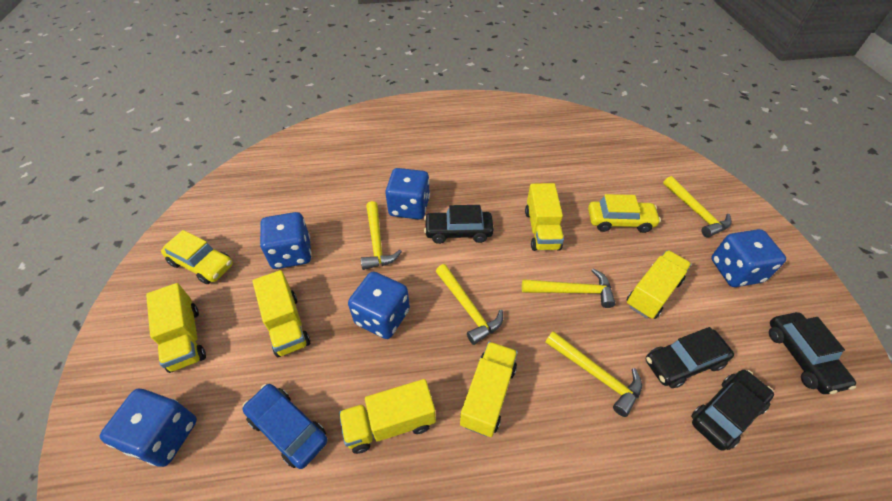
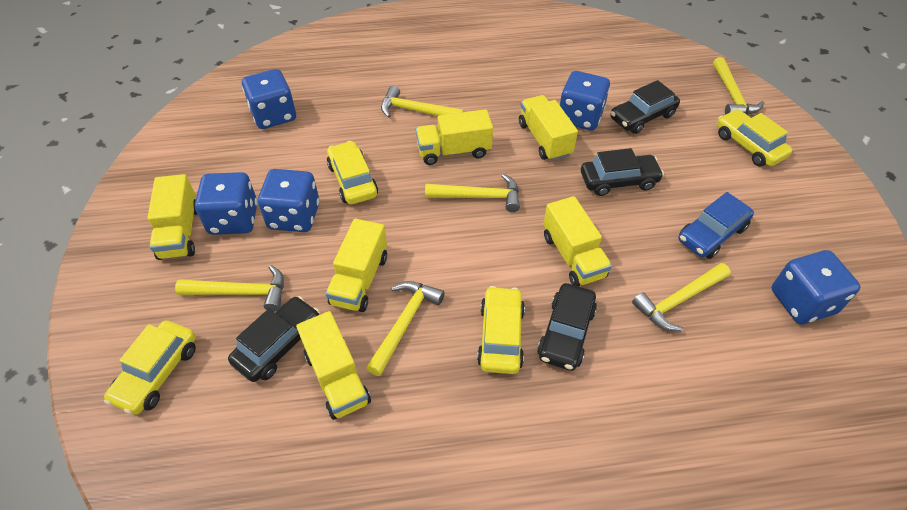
yellow car: 2 -> 4
yellow hammer: 5 -> 6

